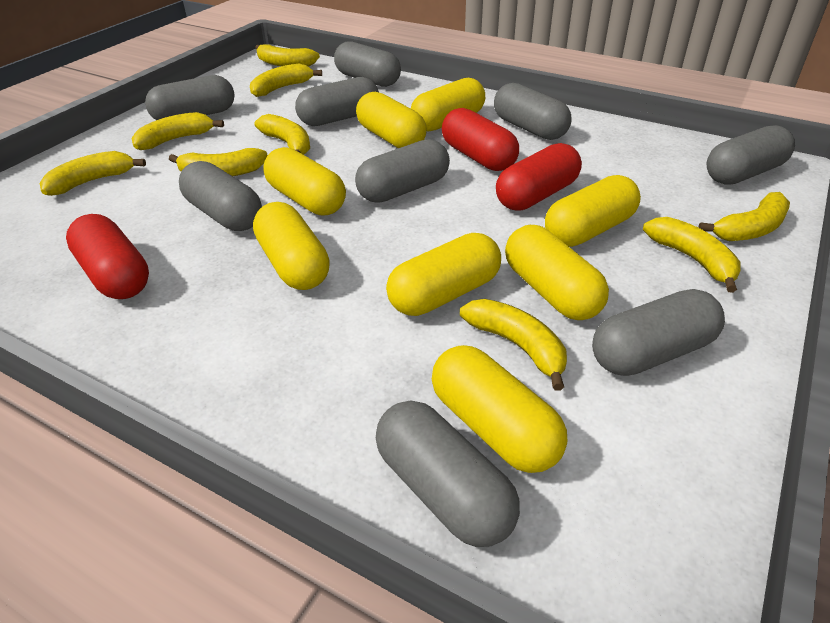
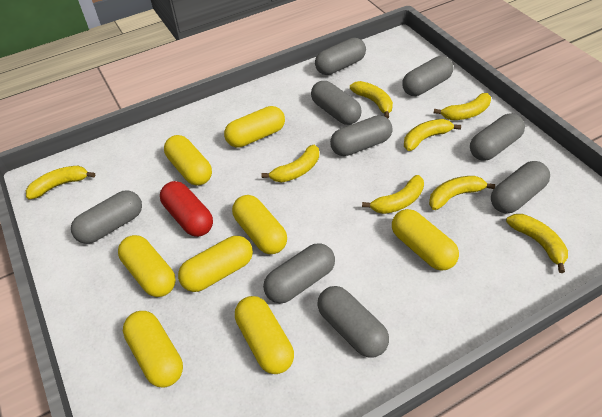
red capsule: 3 -> 1
yellow banana: 9 -> 8

